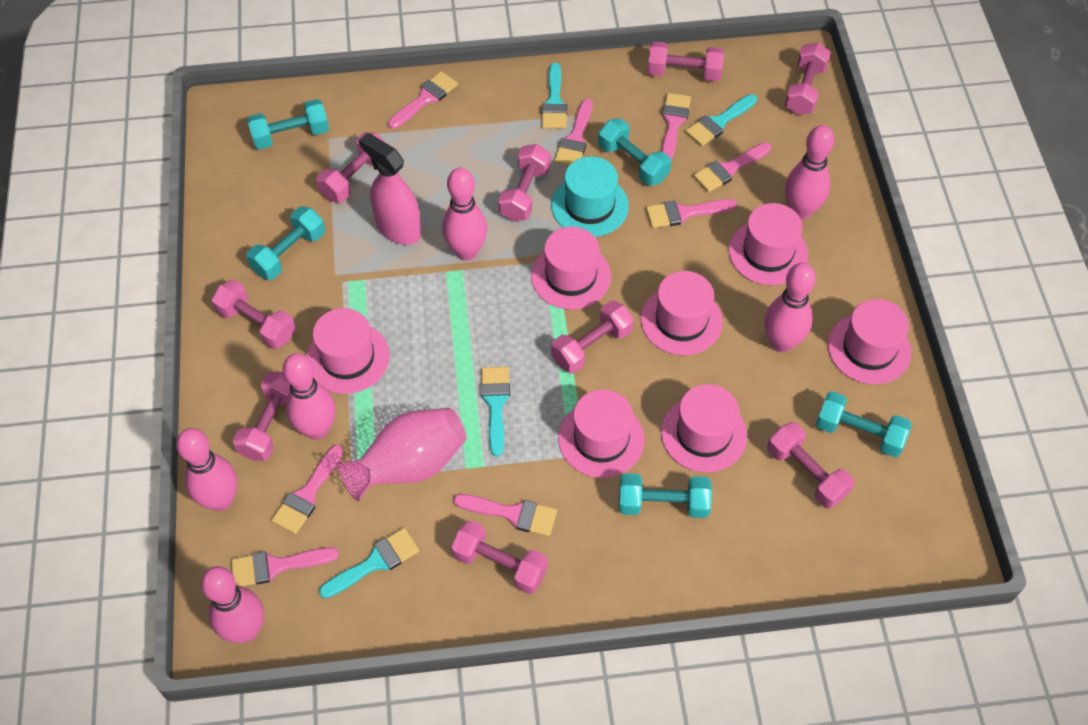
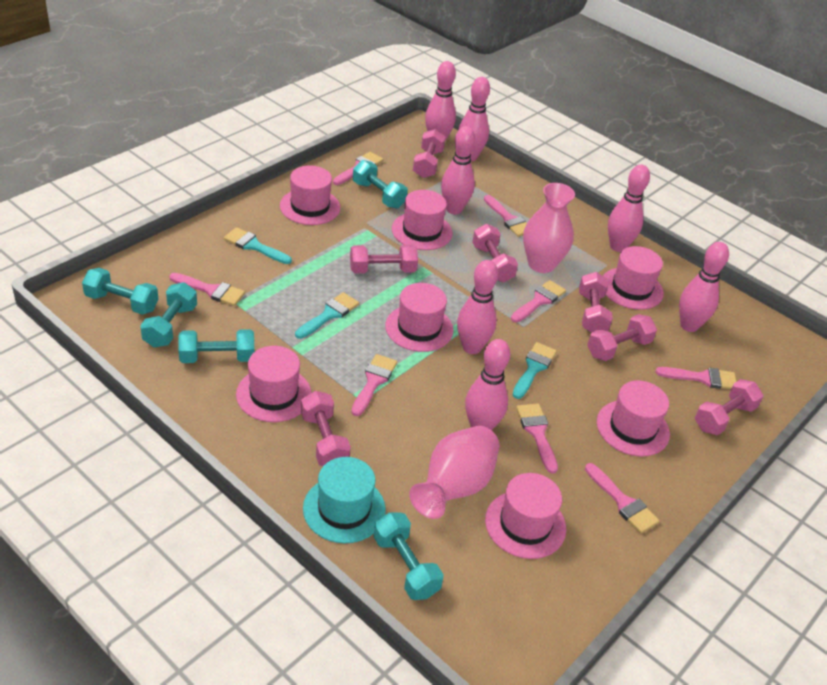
pink bowling pin: 6 -> 7
pink dumbbell: 9 -> 7
pink spray bottle: 1 -> 0
pink vase: 1 -> 2
turquoise brush: 4 -> 3

